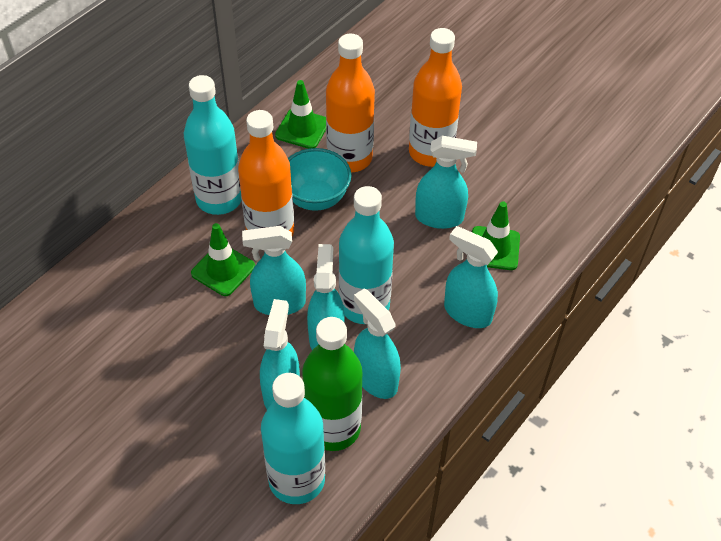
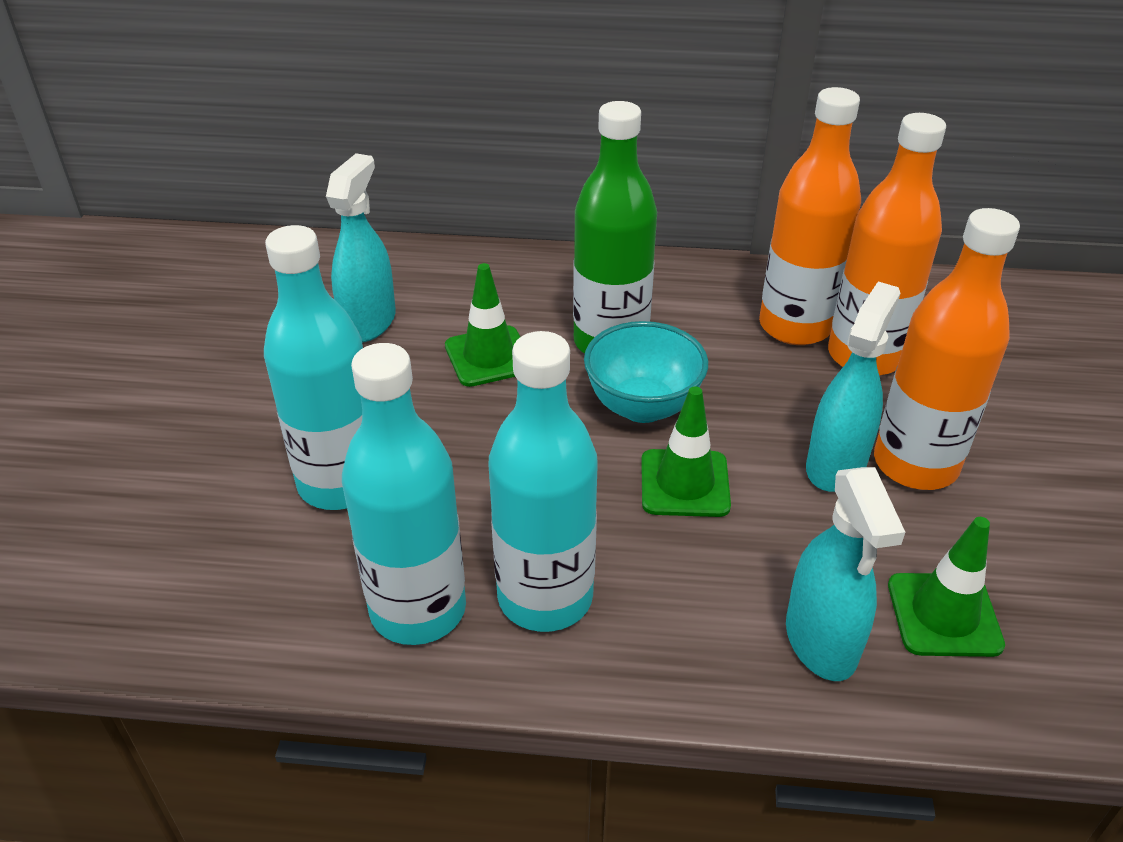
turquoise spray bottle: 6 -> 3

